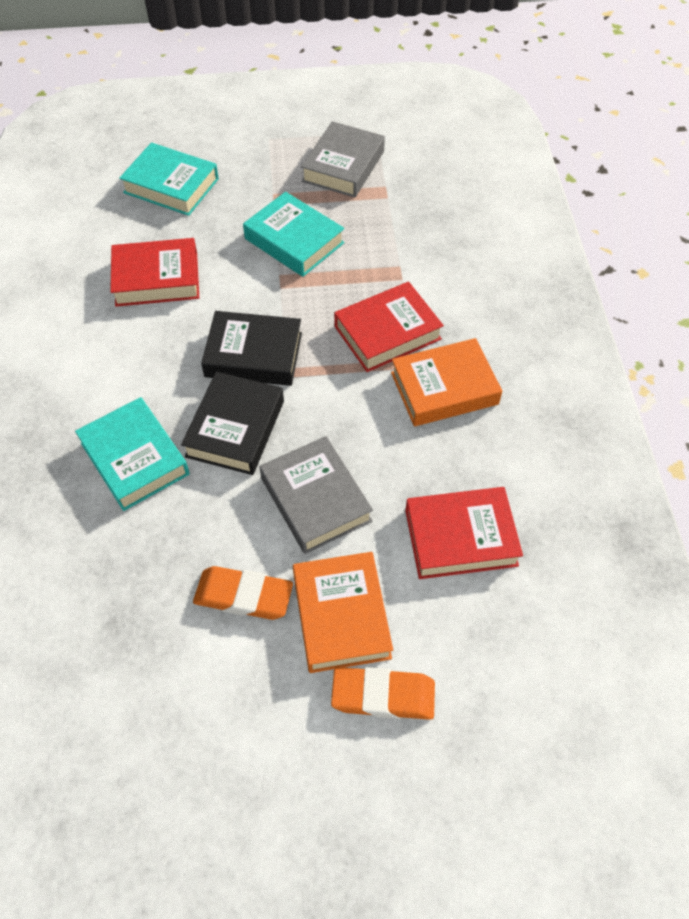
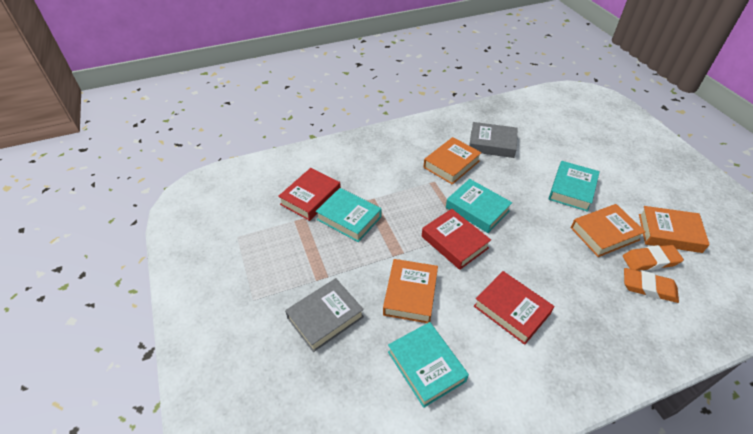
black book: 2 -> 0
orange book: 2 -> 4
turquoise book: 3 -> 4

